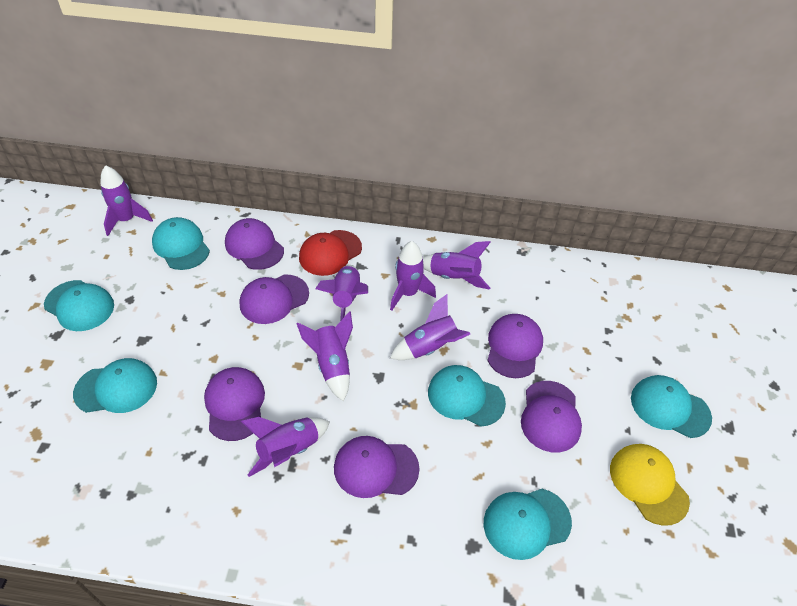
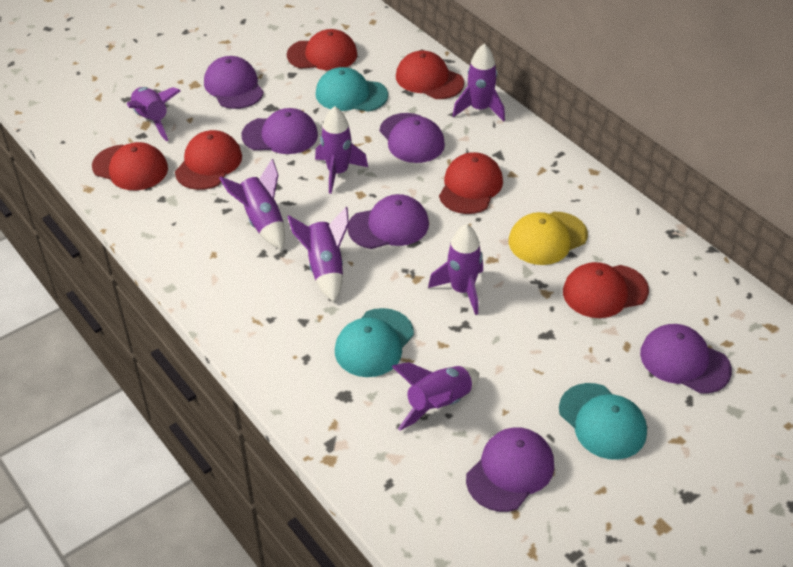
red cap: 1 -> 6
turquoise cap: 6 -> 3

